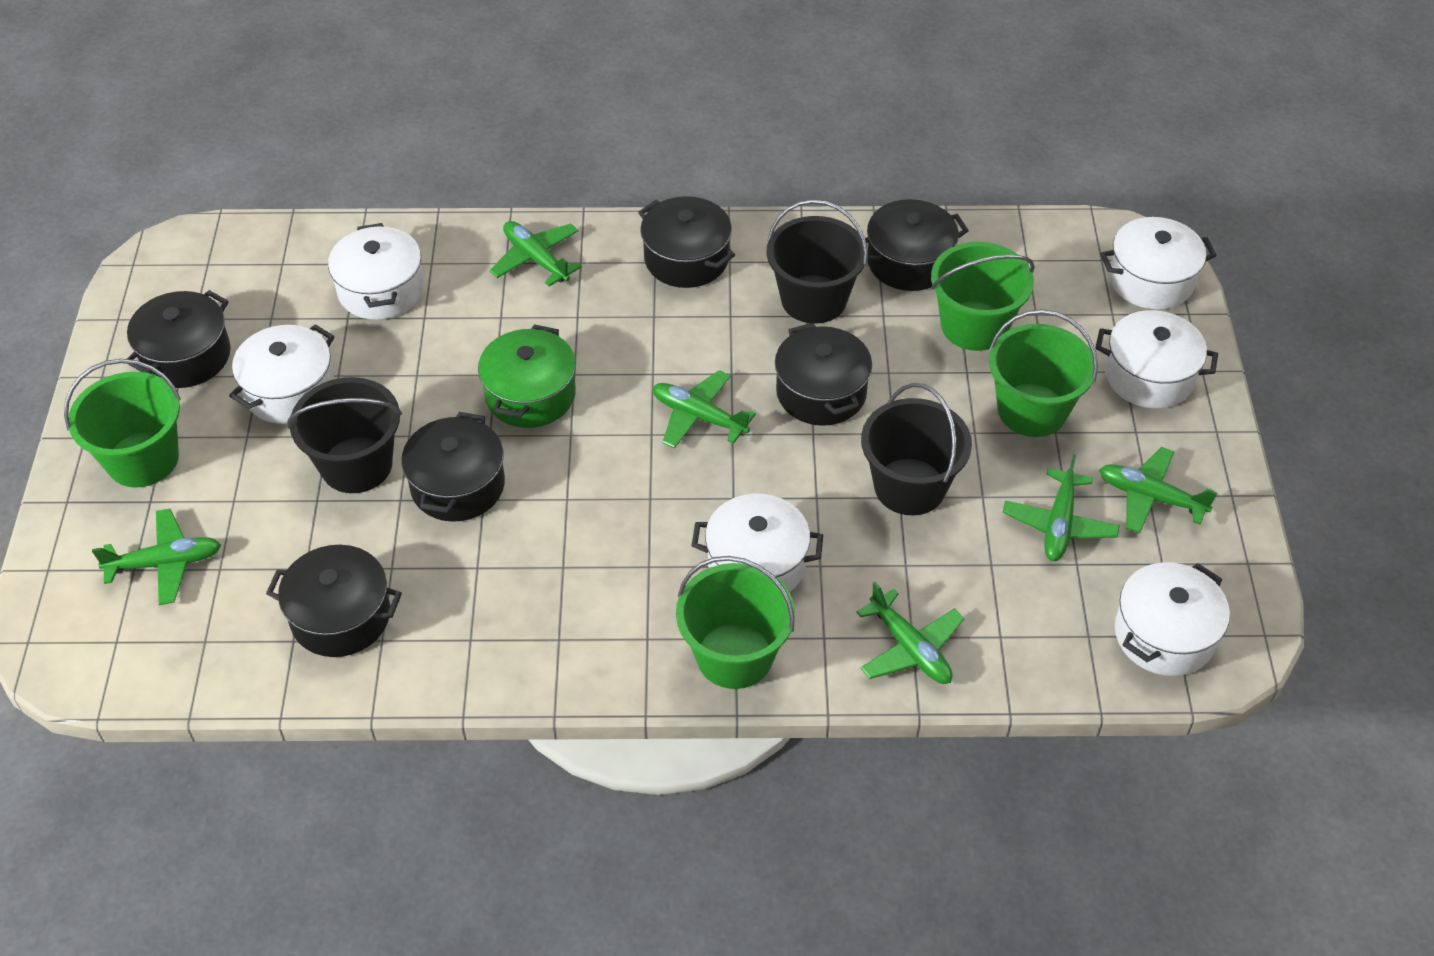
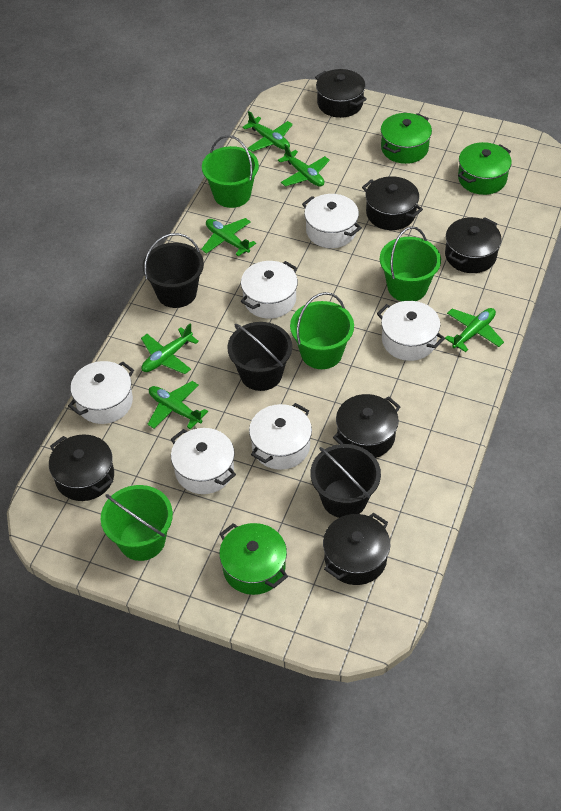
green pot: 1 -> 3

